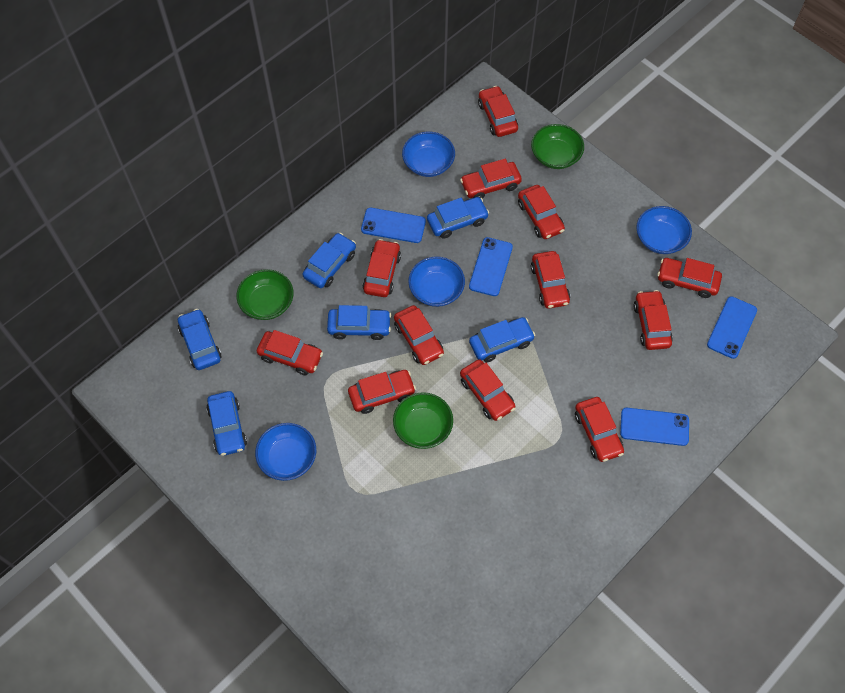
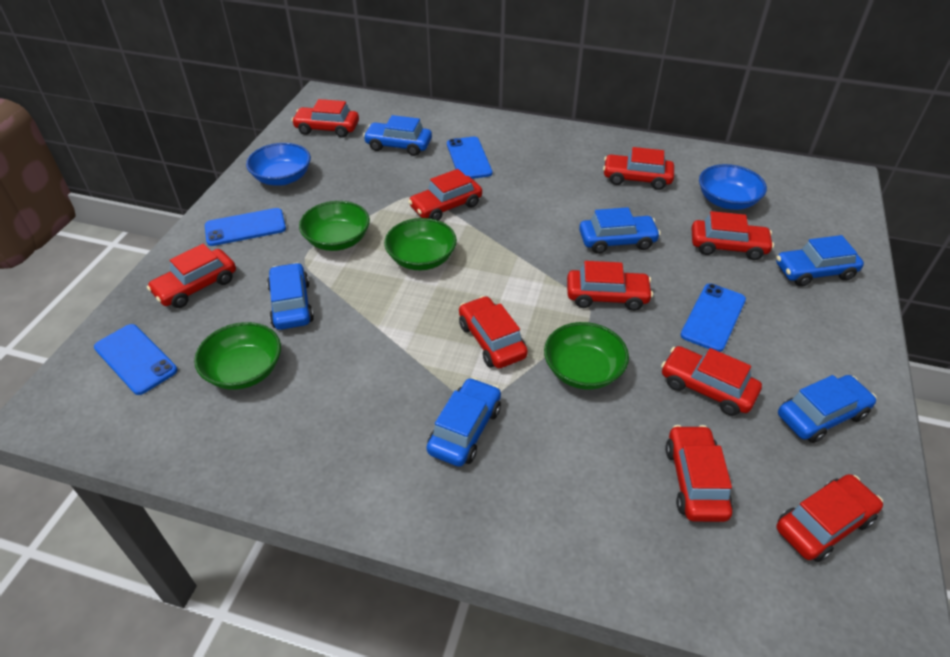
blue bowl: 4 -> 2
green bowl: 3 -> 4
red car: 12 -> 10

